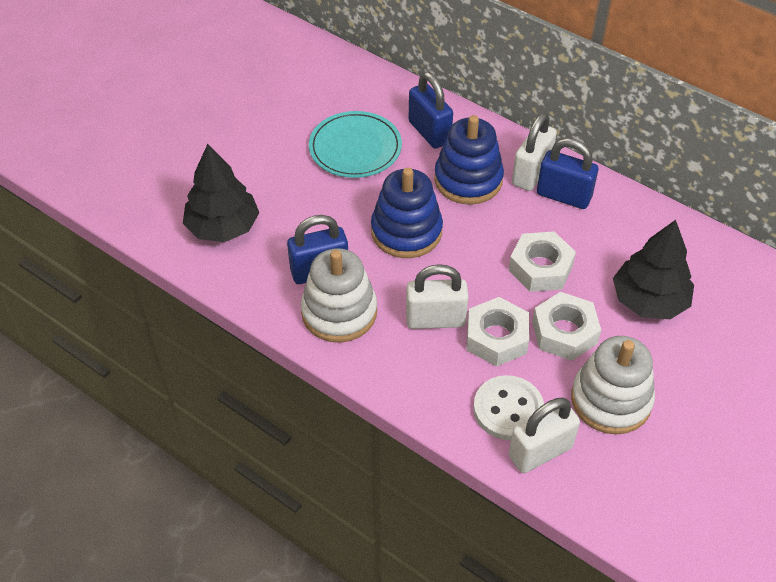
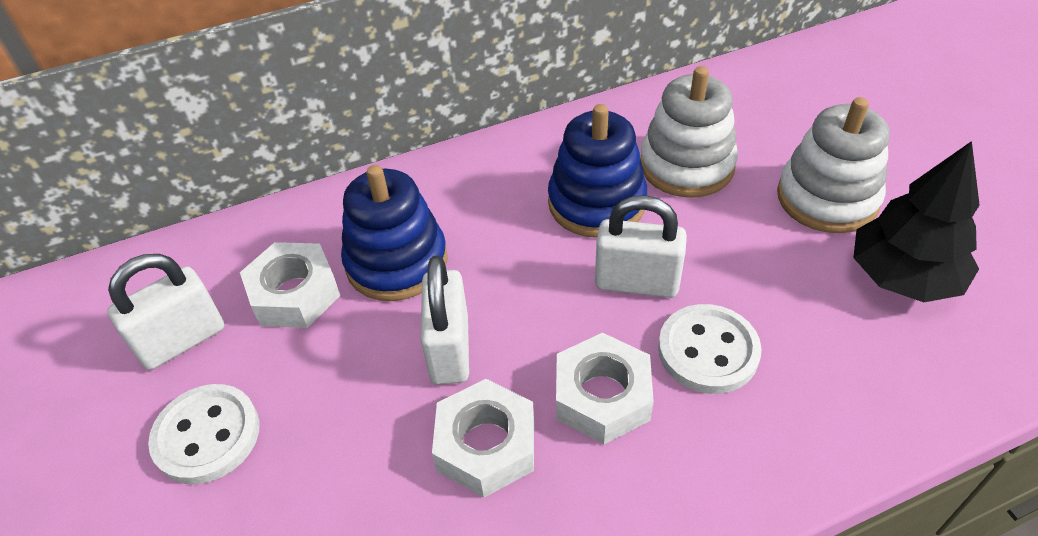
black tree: 2 -> 1
blue padlock: 3 -> 0
turquoise plate: 1 -> 0
white button: 1 -> 2

